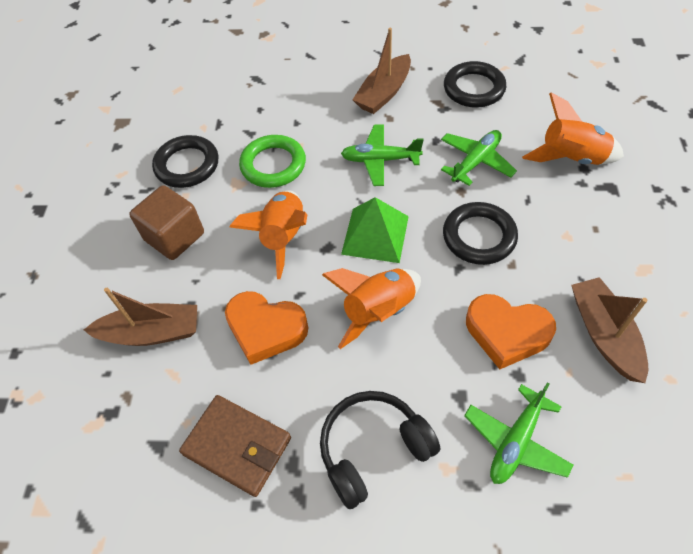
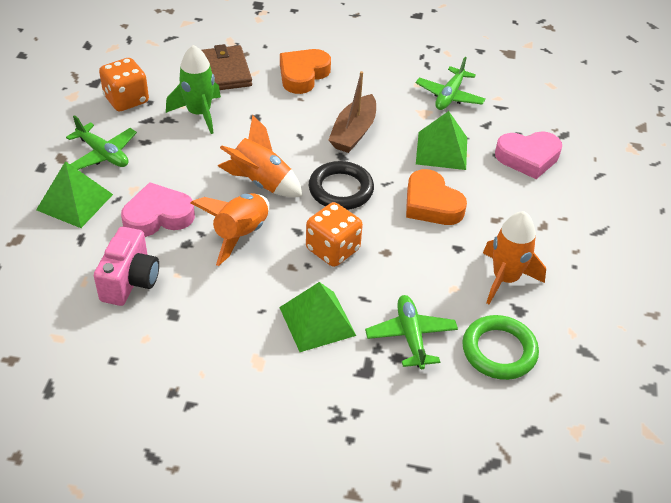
black headphones: 1 -> 0
black ring: 3 -> 1
brown boat: 3 -> 1
brown cube: 1 -> 0
green pyramid: 1 -> 3
green rocket: 0 -> 1
orange dice: 0 -> 2
pink camera: 0 -> 1
pink heart: 0 -> 2

